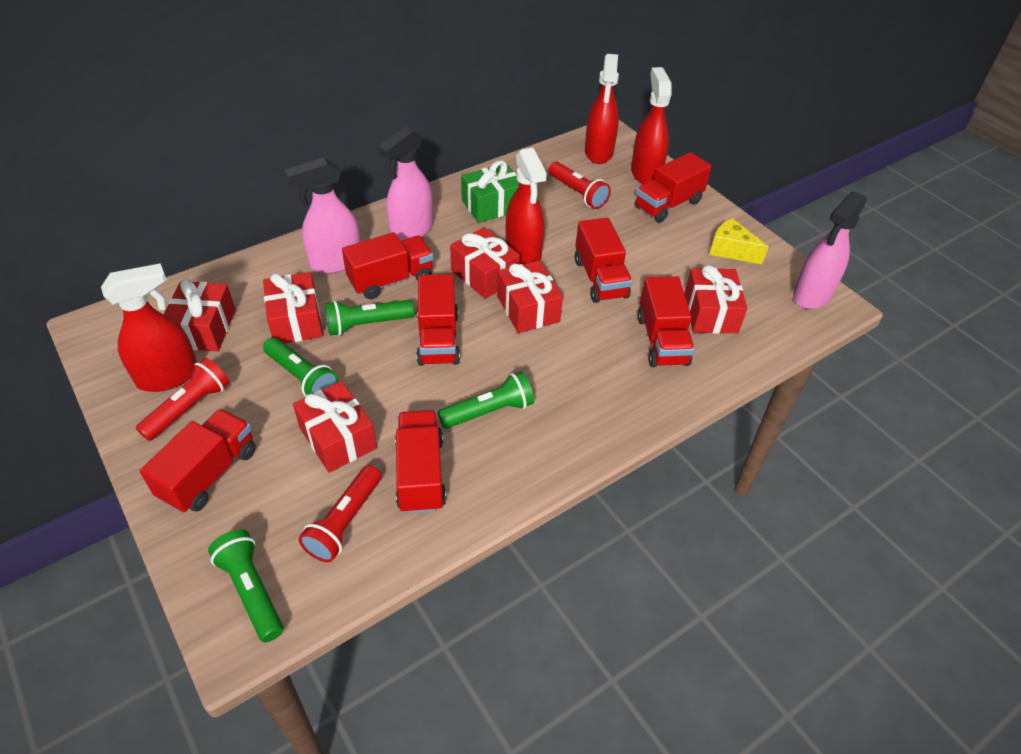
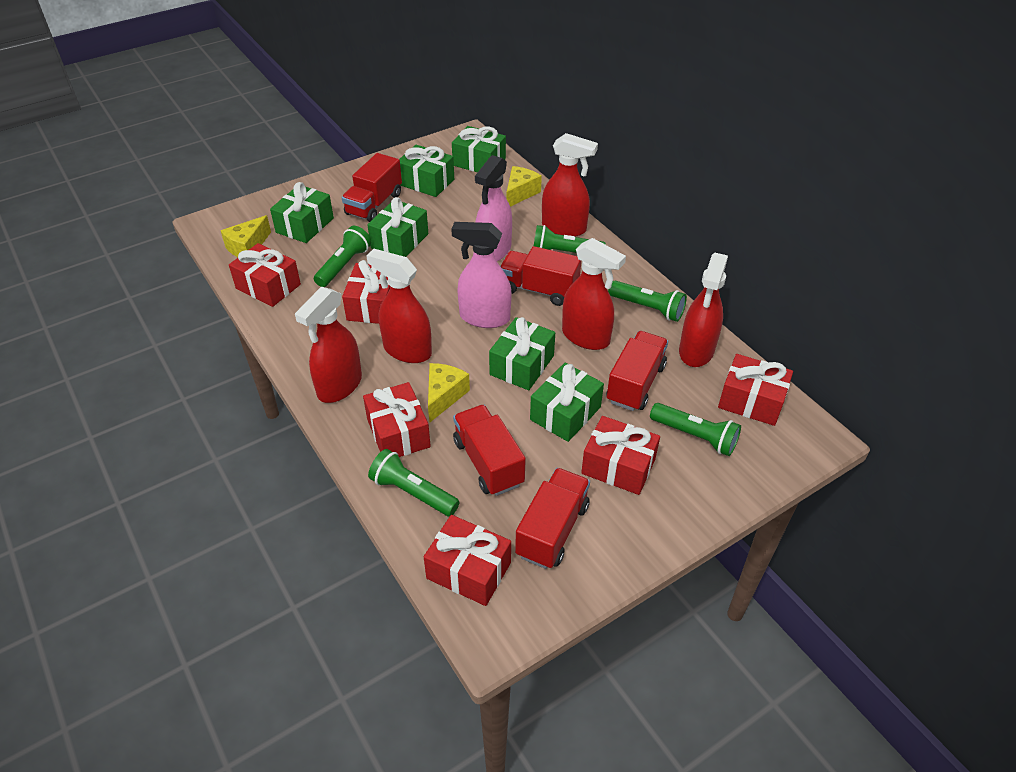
green flashlight: 4 -> 5
green gift: 1 -> 6
pink spray bottle: 3 -> 2
red flashlight: 3 -> 0
red spray bottle: 4 -> 5
red truck: 7 -> 5
yellow cheese: 1 -> 3

